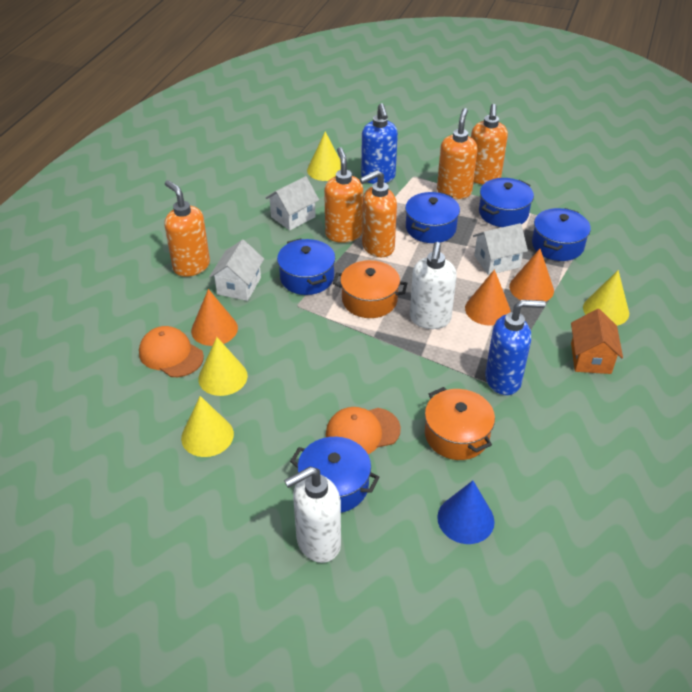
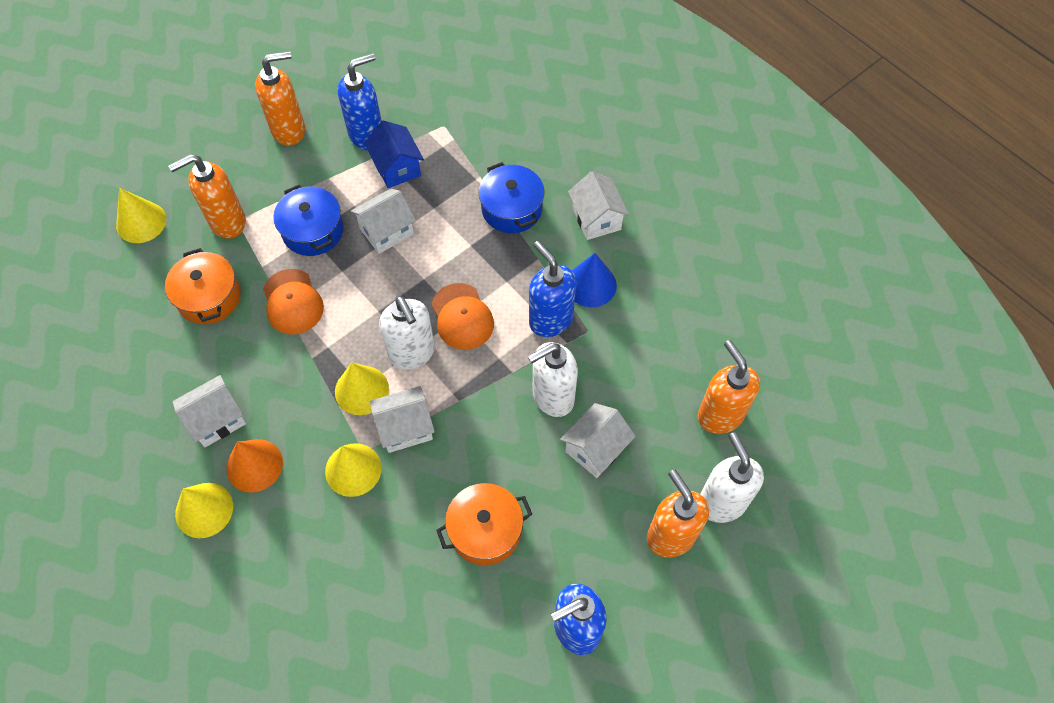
blue house: 0 -> 1
blue pot: 5 -> 2
blue soap dispenser: 2 -> 3
orange cone: 3 -> 1
orange house: 1 -> 0
orange soap dispenser: 5 -> 4
white house: 3 -> 5
white soap dispenser: 2 -> 3

